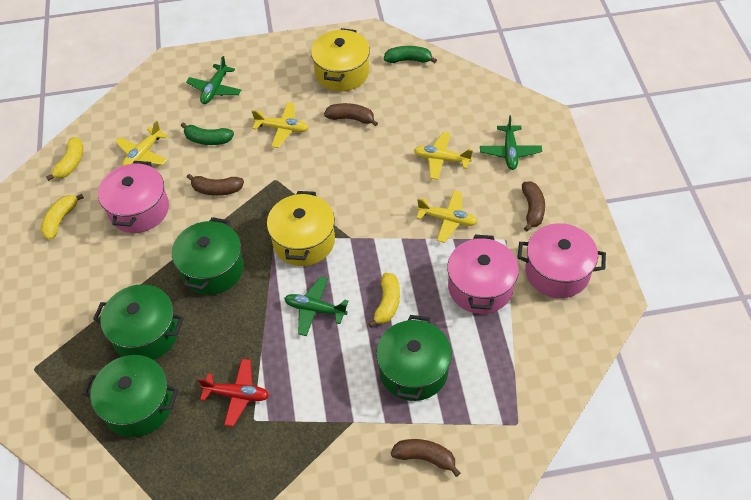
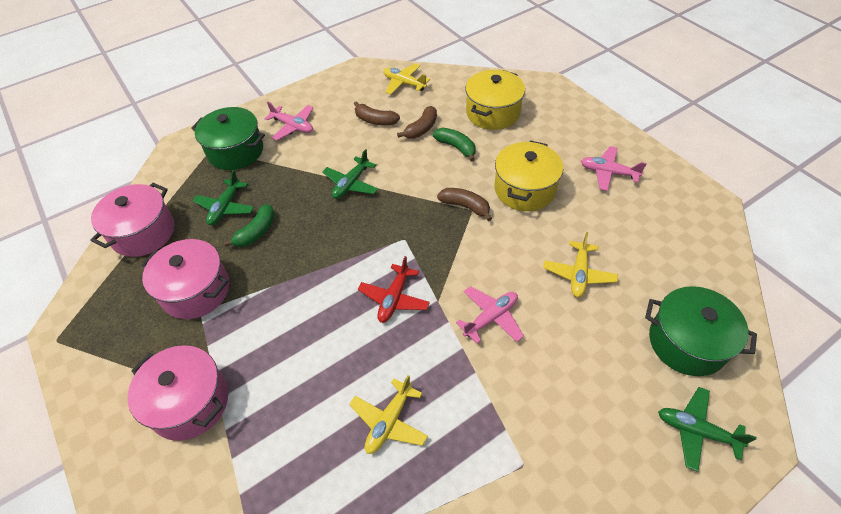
brown banana: 4 -> 3
green pot: 4 -> 2
pink plane: 0 -> 3
yellow banana: 3 -> 0
yellow plane: 4 -> 3

